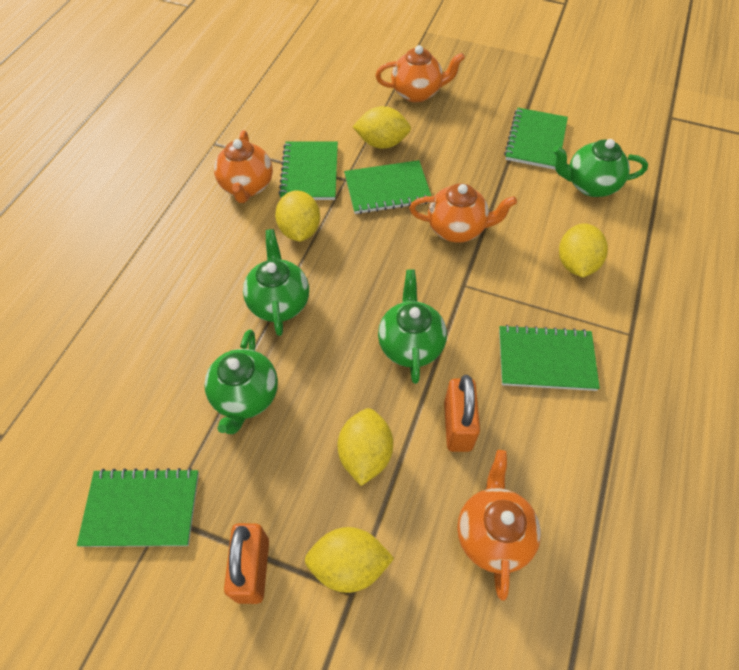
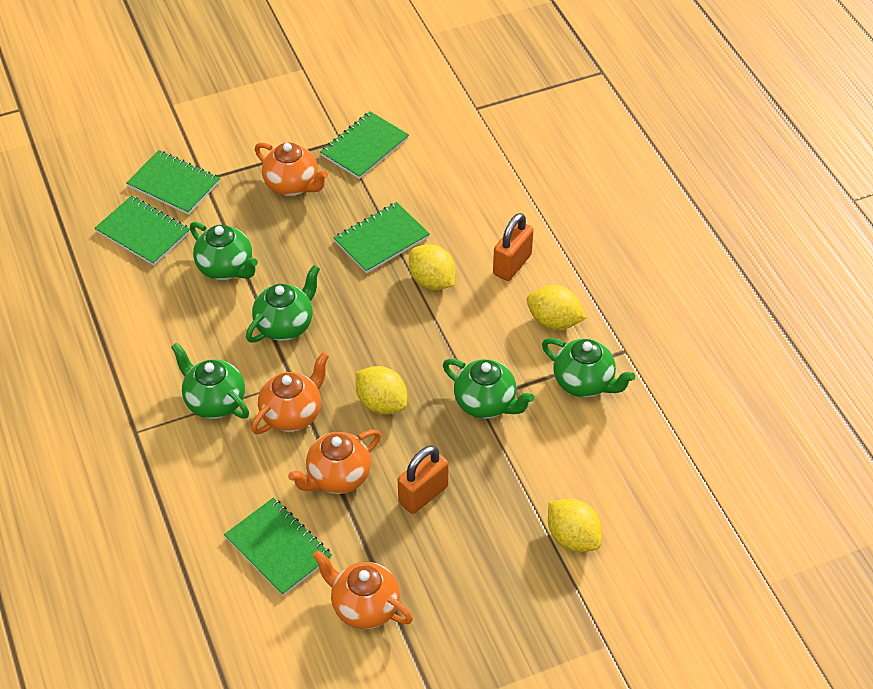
green teapot: 4 -> 5
yellow lemon: 5 -> 4

